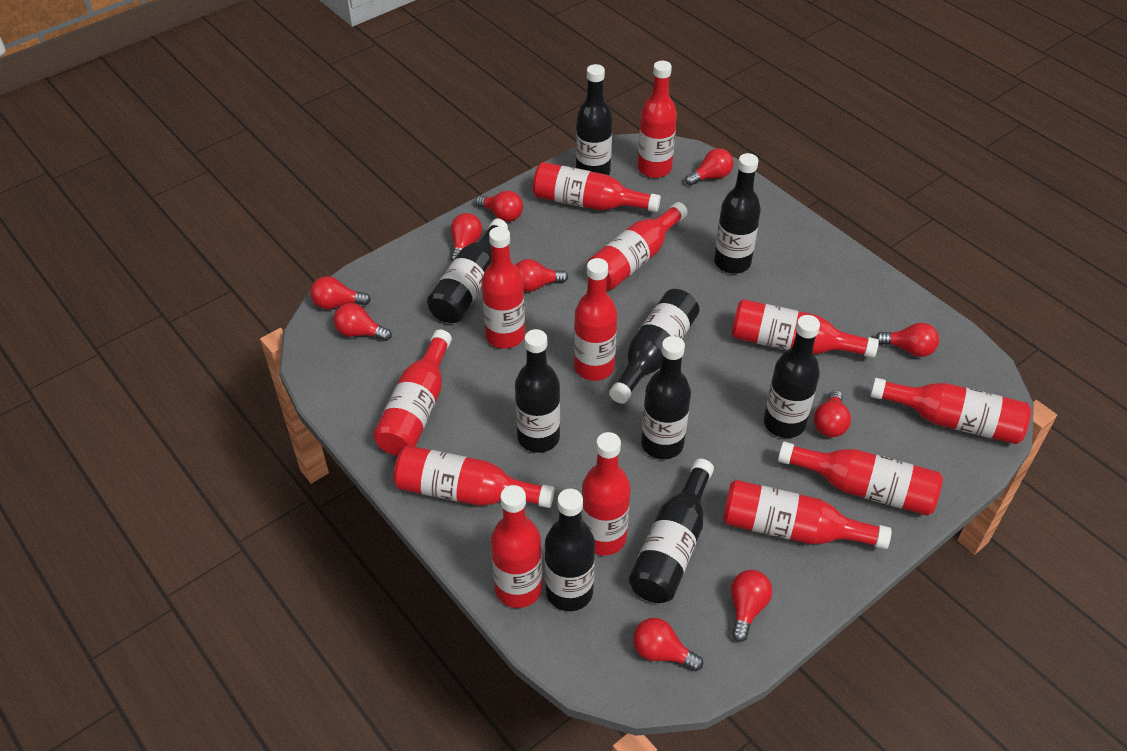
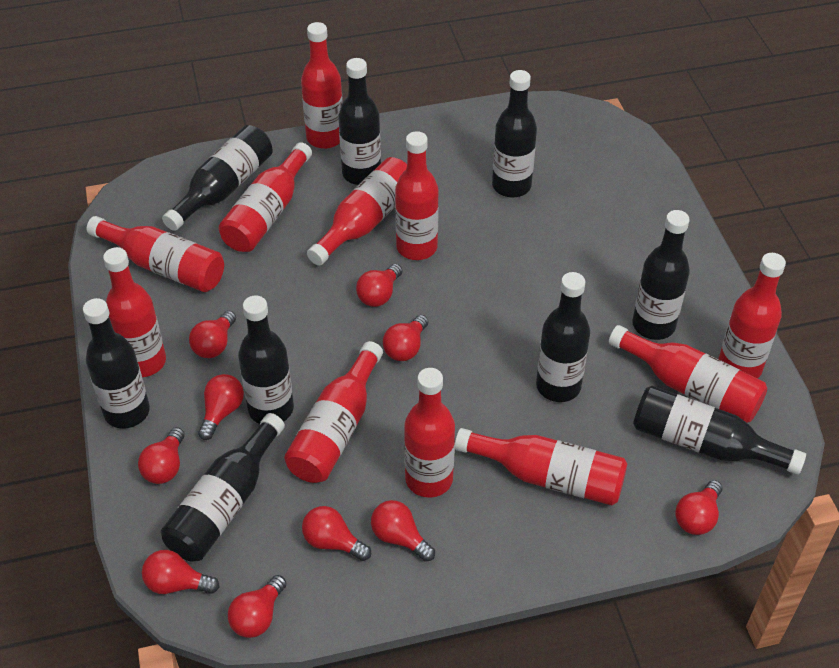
red bottle: 13 -> 11

